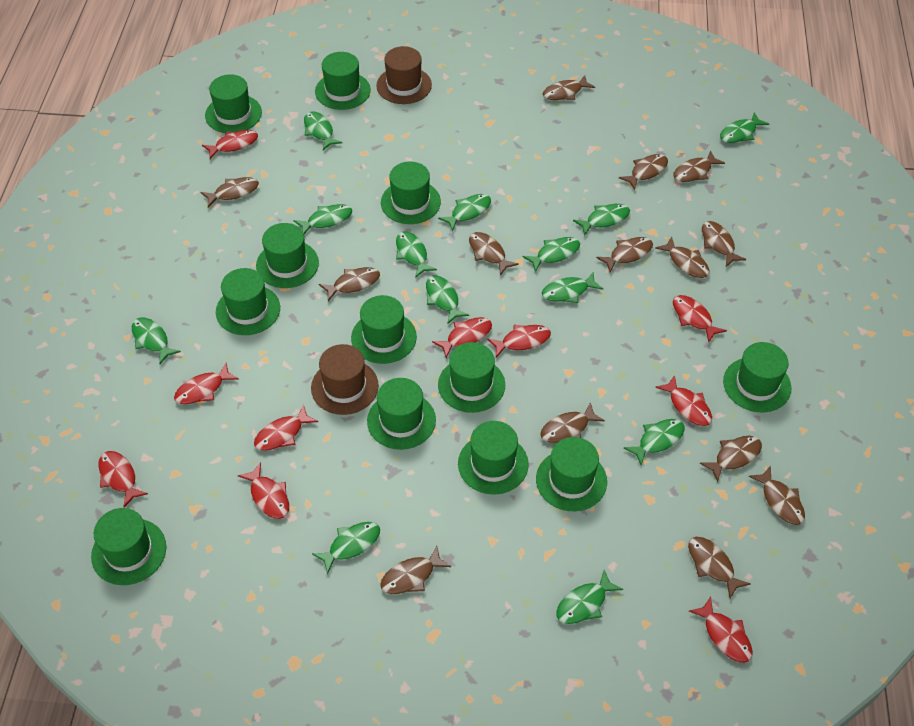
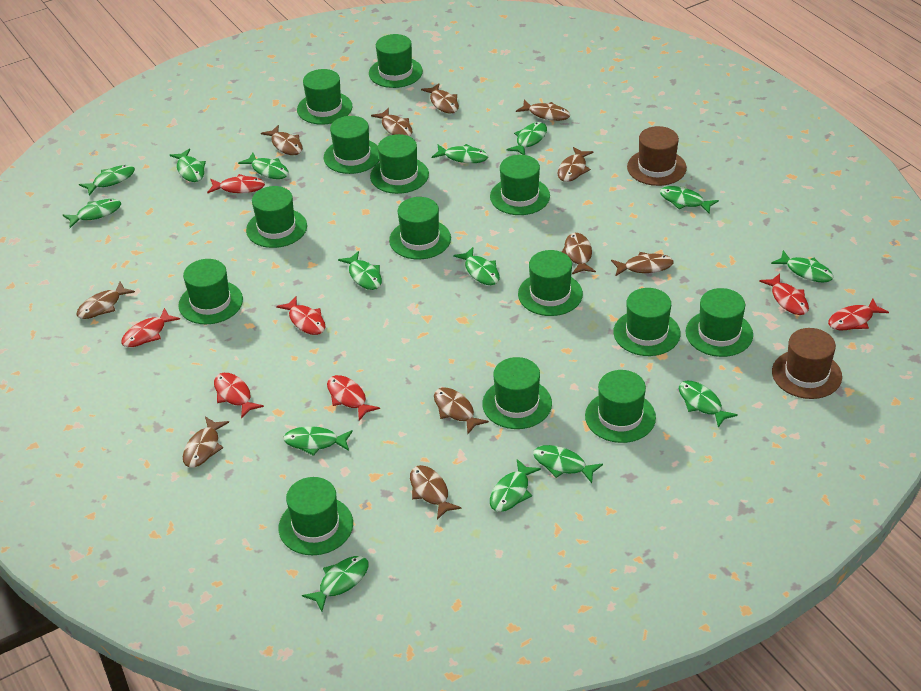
brown fish: 14 -> 11
green fish: 13 -> 15
green hat: 12 -> 14
red fish: 10 -> 7

